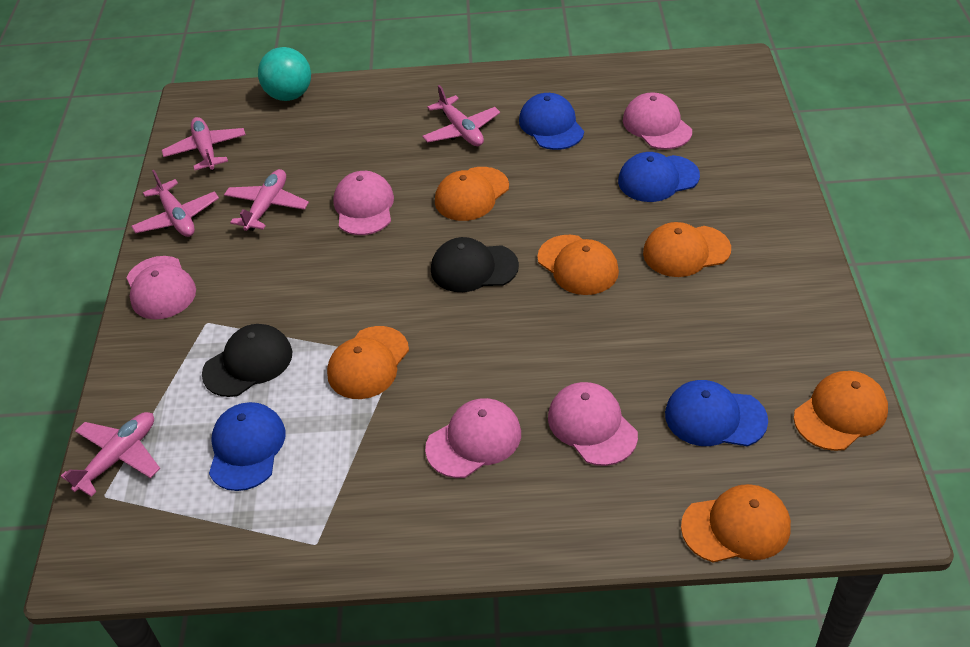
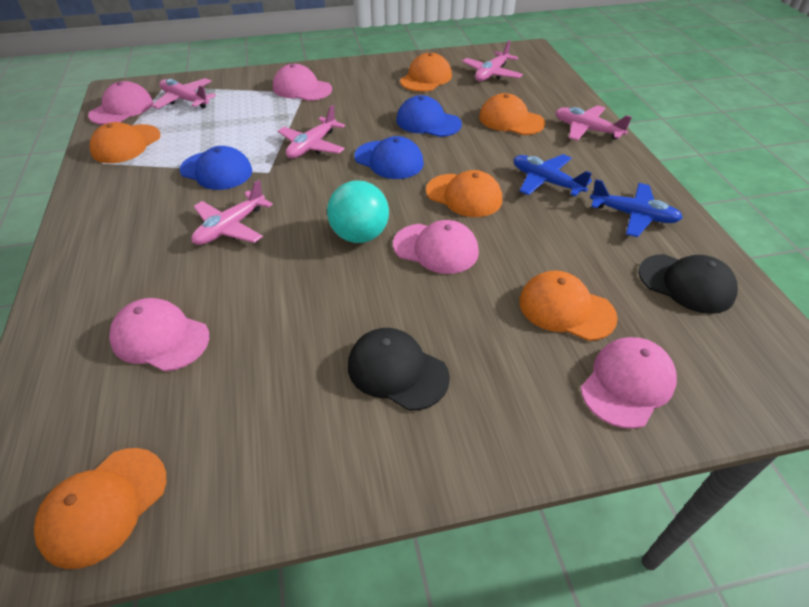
blue cap: 4 -> 3
blue plane: 0 -> 2

